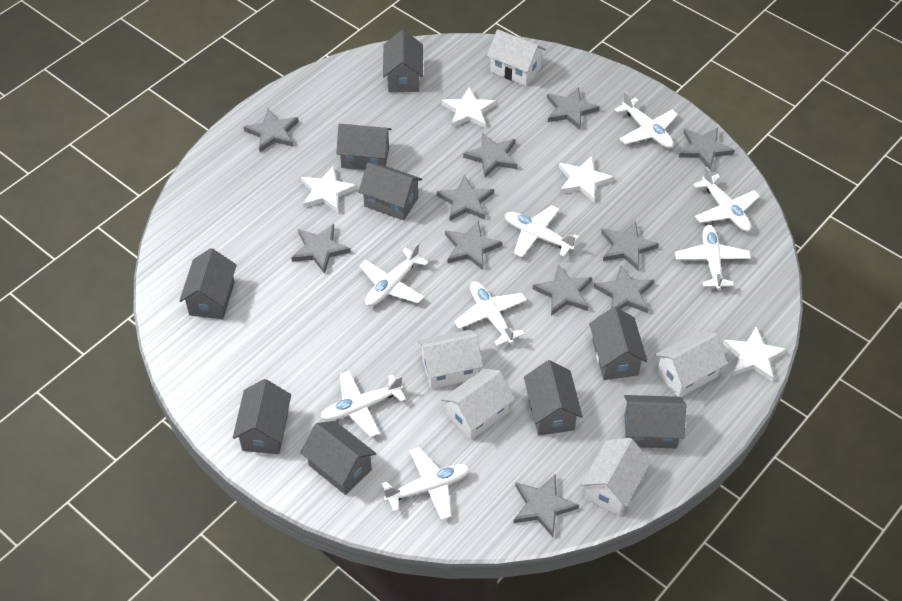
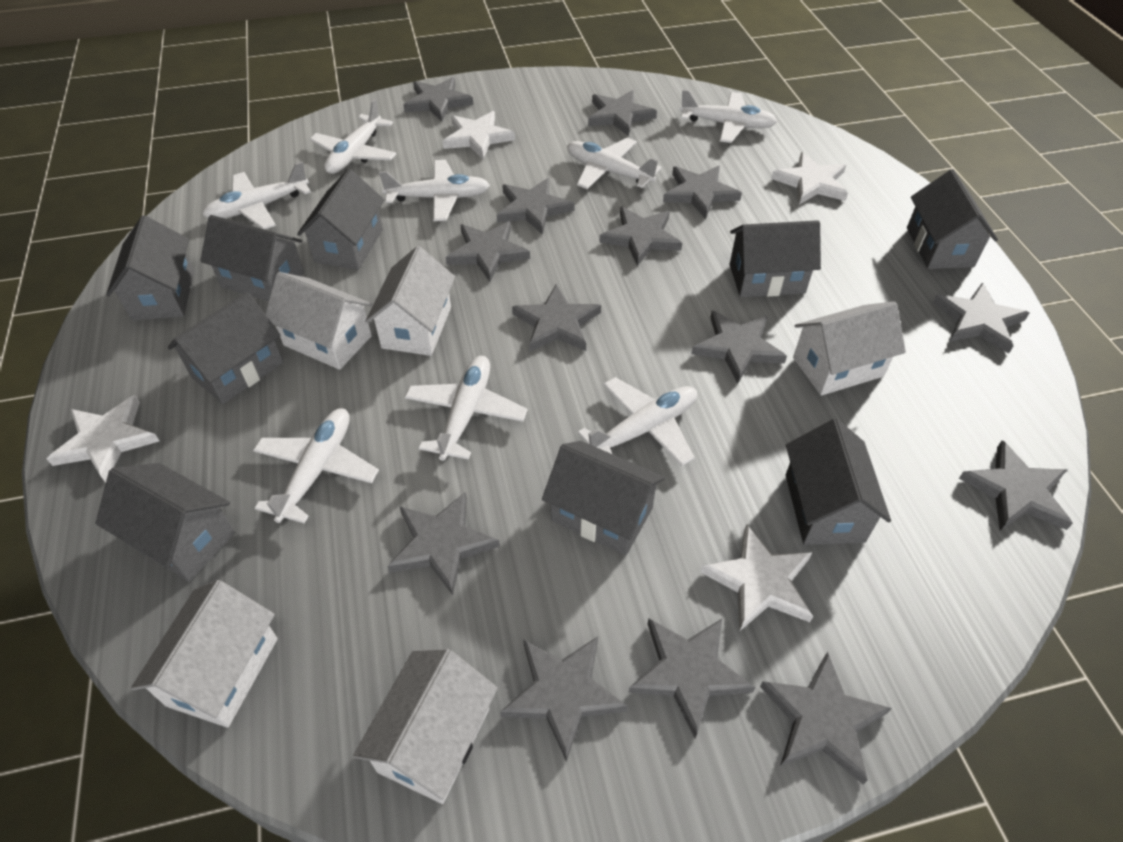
grey star: 11 -> 14

